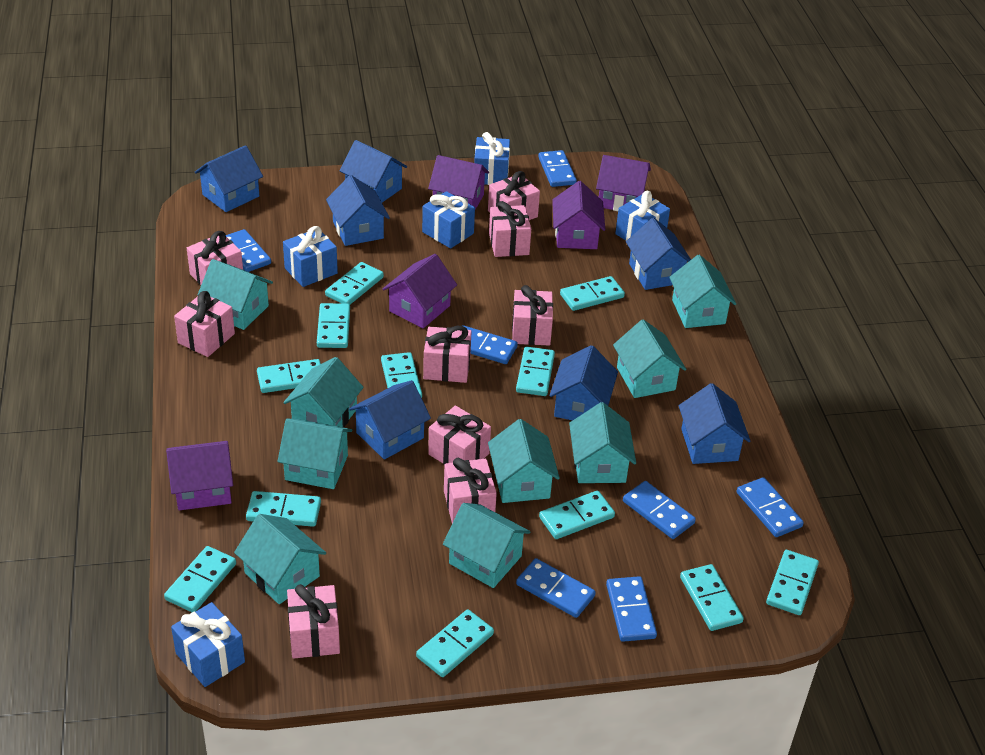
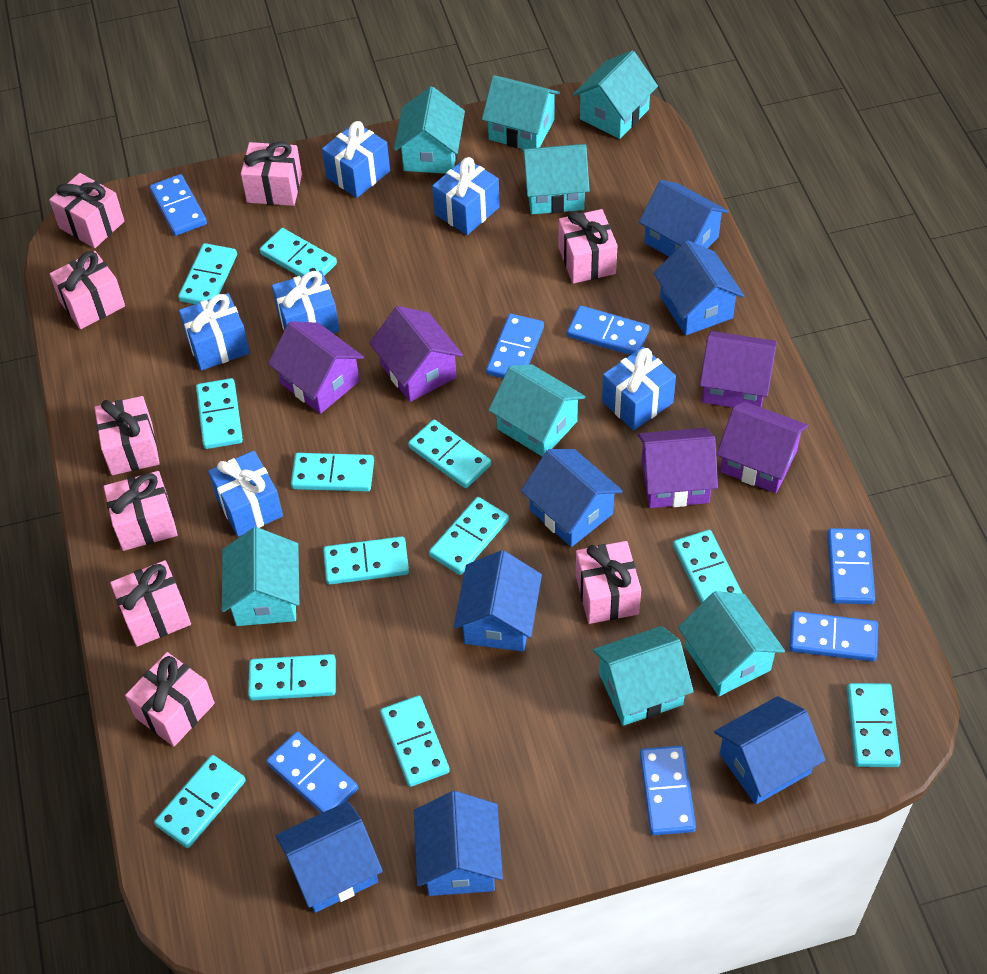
blue gift: 5 -> 6
turquoise house: 9 -> 8

